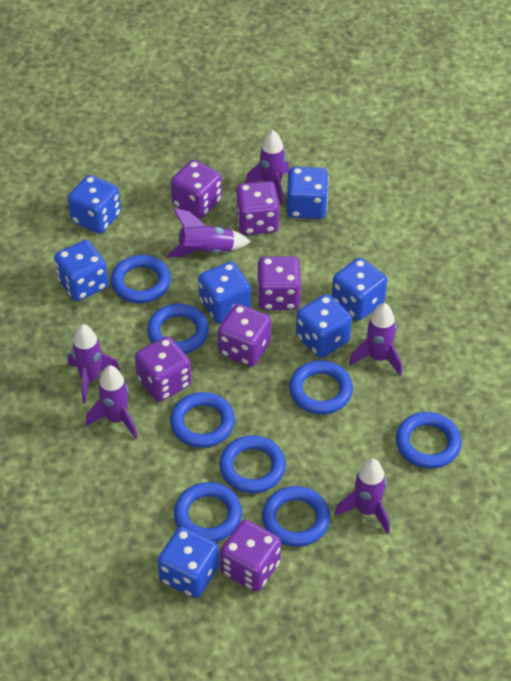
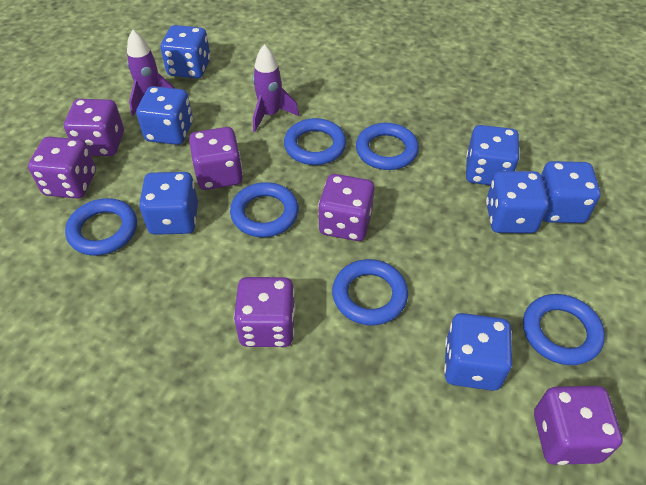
blue ring: 8 -> 6
purple rocket: 6 -> 2

